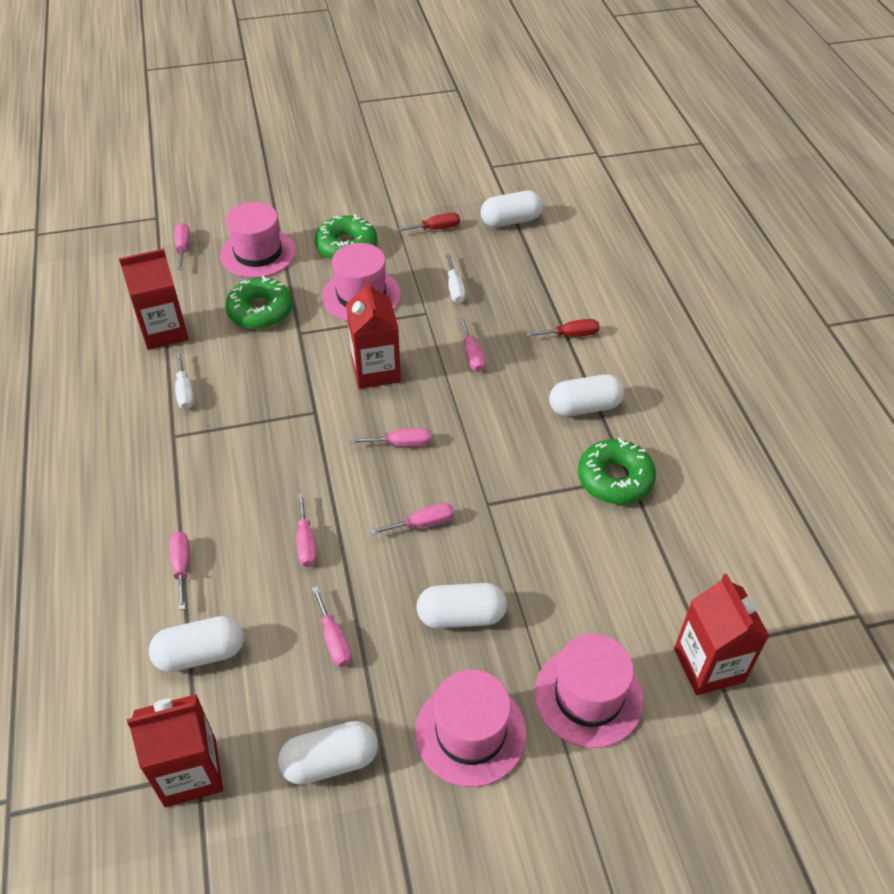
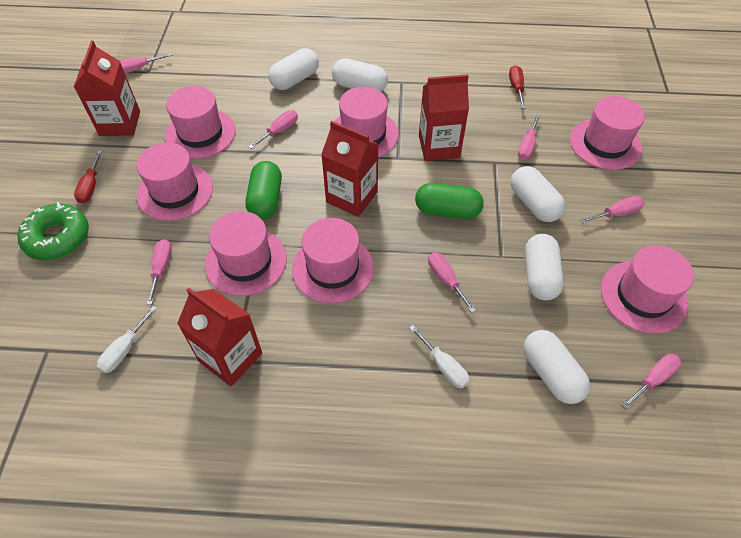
green capsule: 0 -> 2
green donut: 3 -> 1
pink hat: 4 -> 7

